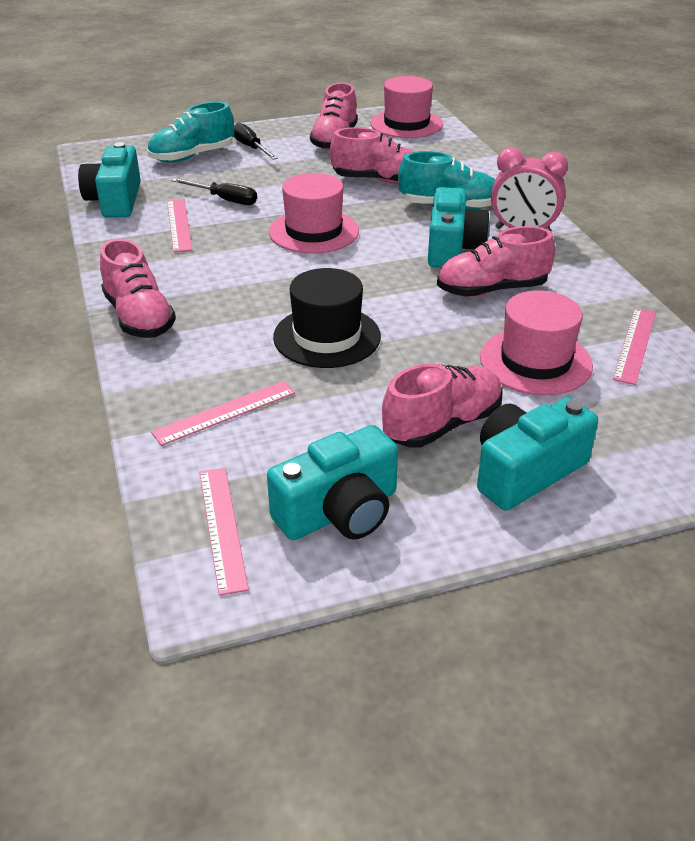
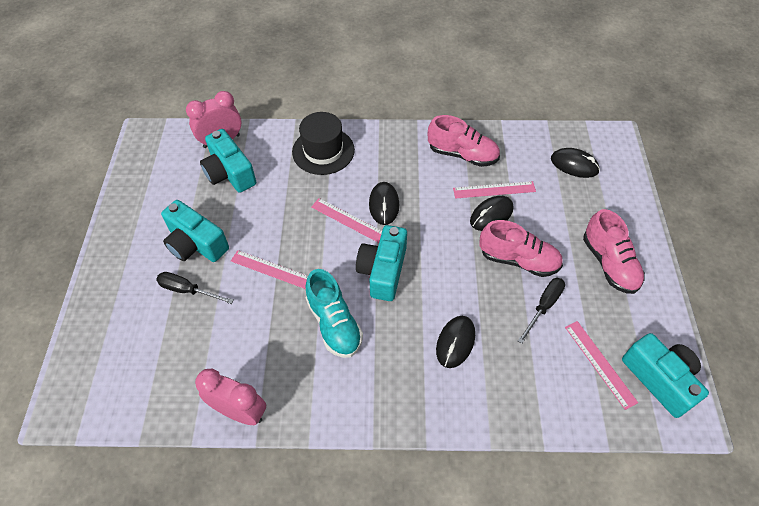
black mouse: 0 -> 4
pink clock: 1 -> 2
pink hat: 3 -> 0
pink shoe: 5 -> 3
turquoise shoe: 2 -> 1

